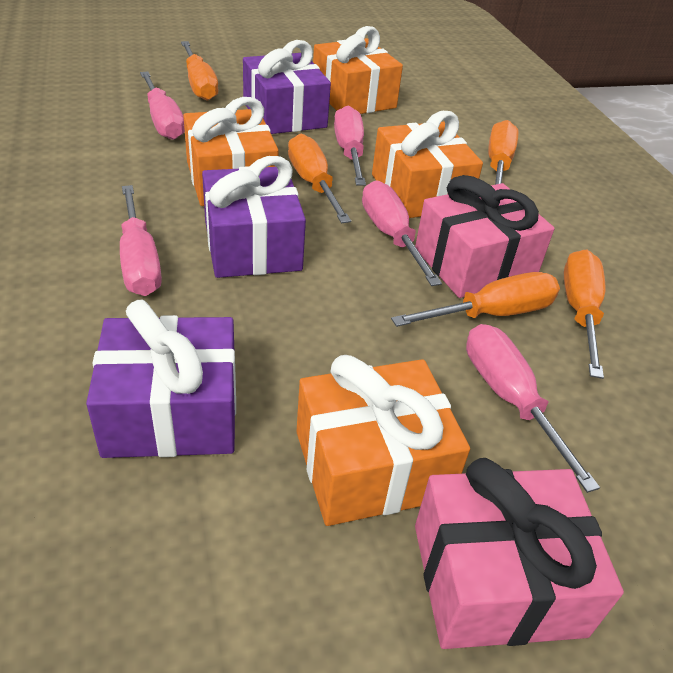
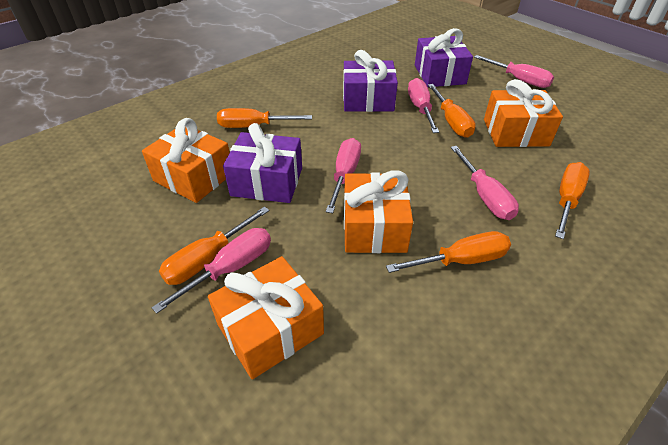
pink gift: 2 -> 0

